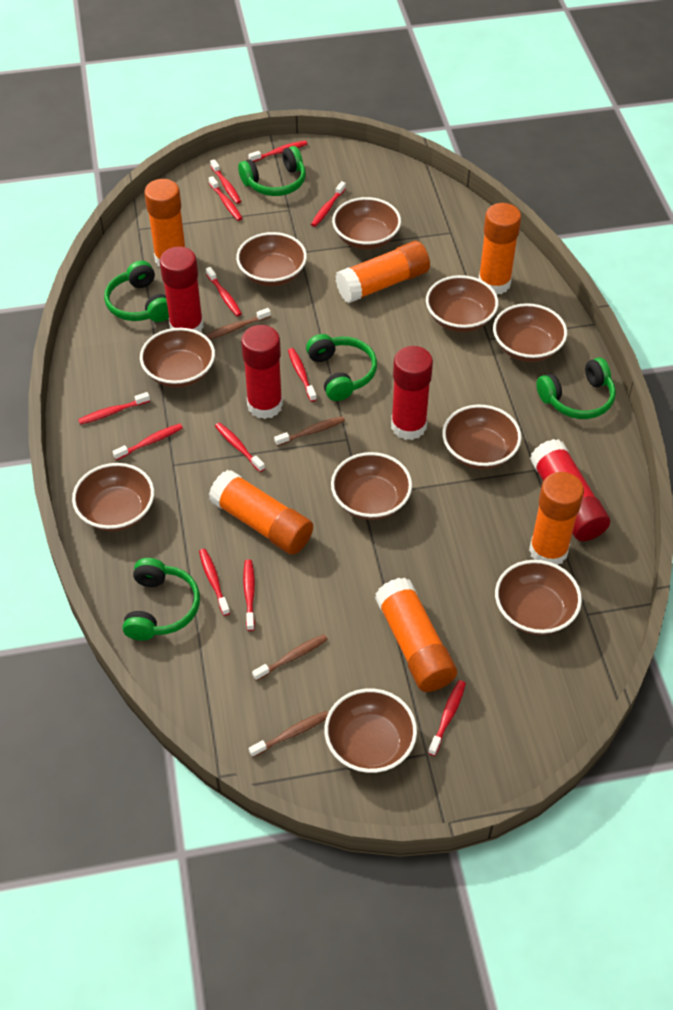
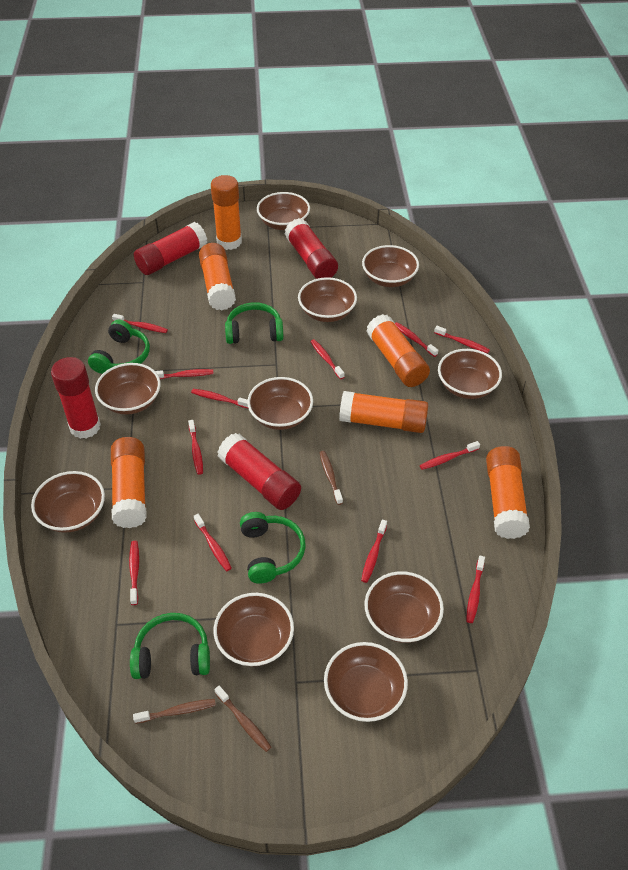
brown toothbrush: 4 -> 3
green headphones: 5 -> 4

